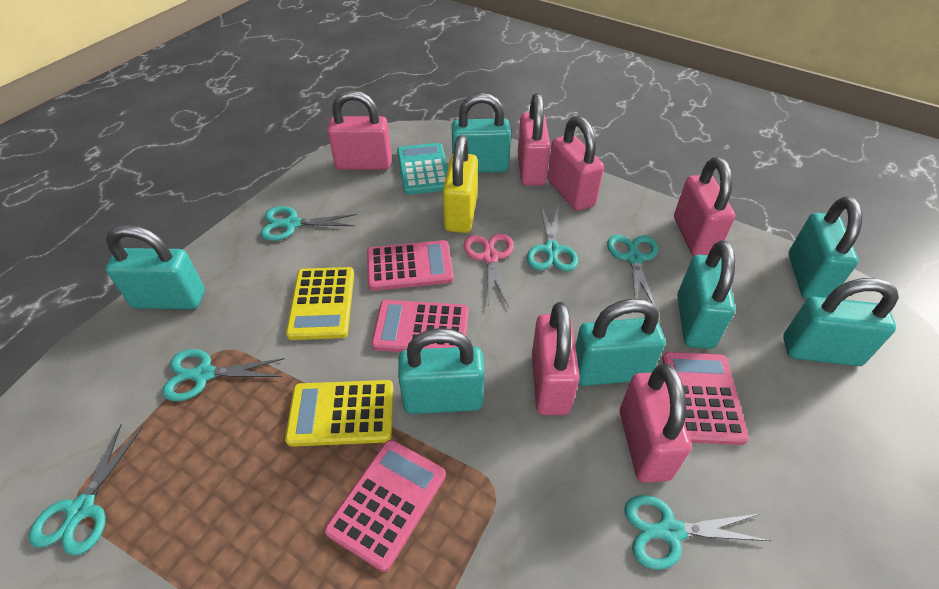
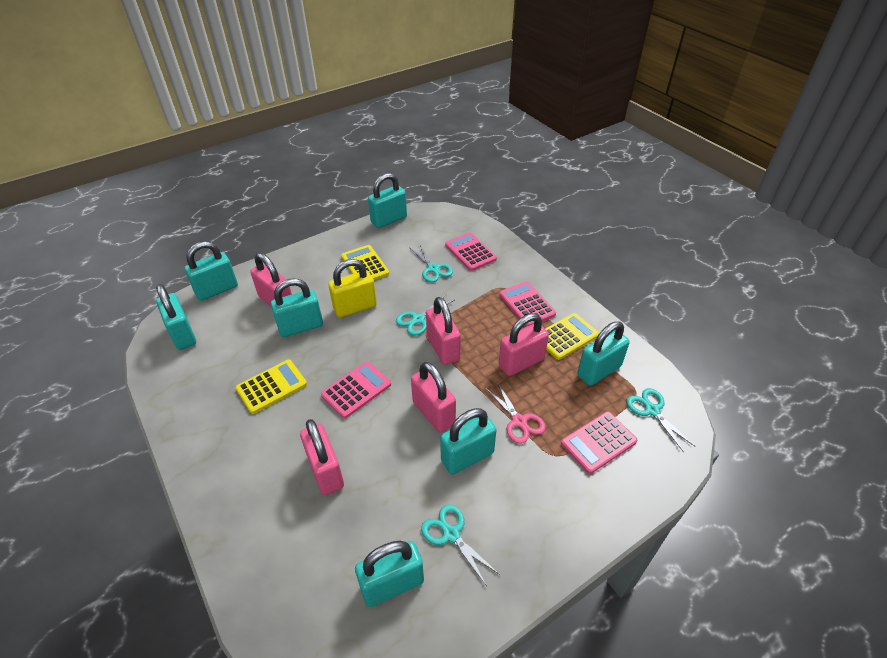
pink padlock: 6 -> 5
turquoise calculator: 1 -> 0
turquoise scissors: 6 -> 4
yellow calculator: 2 -> 3

